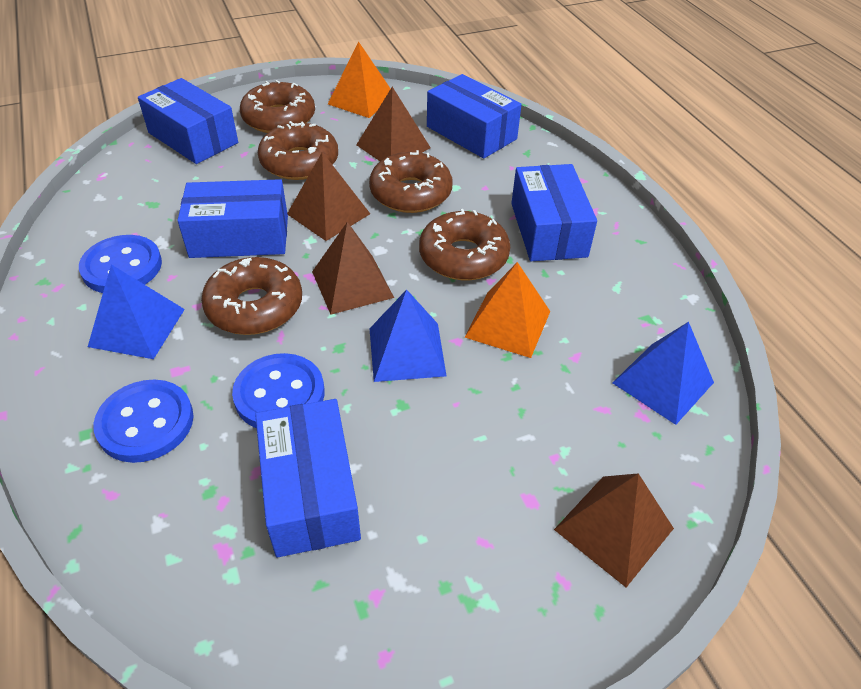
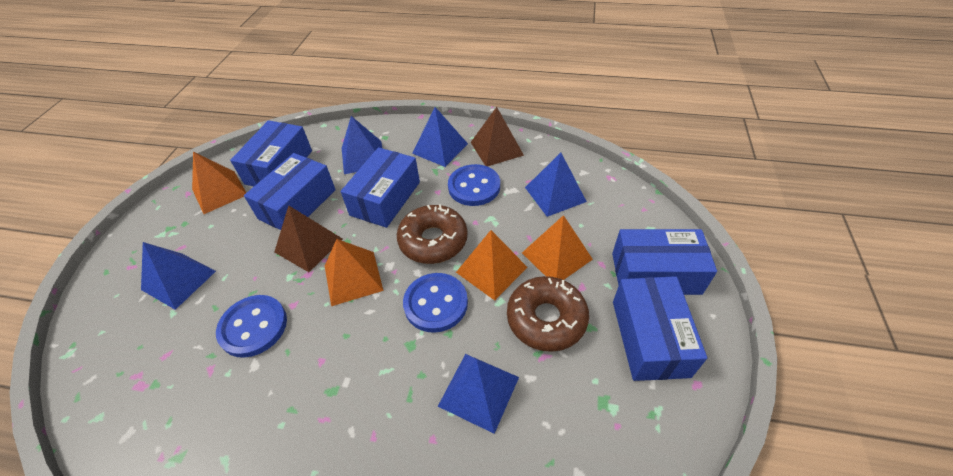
blue pyramid: 3 -> 5
brown donut: 5 -> 2
brown pyramid: 4 -> 2
orange pyramid: 2 -> 4

